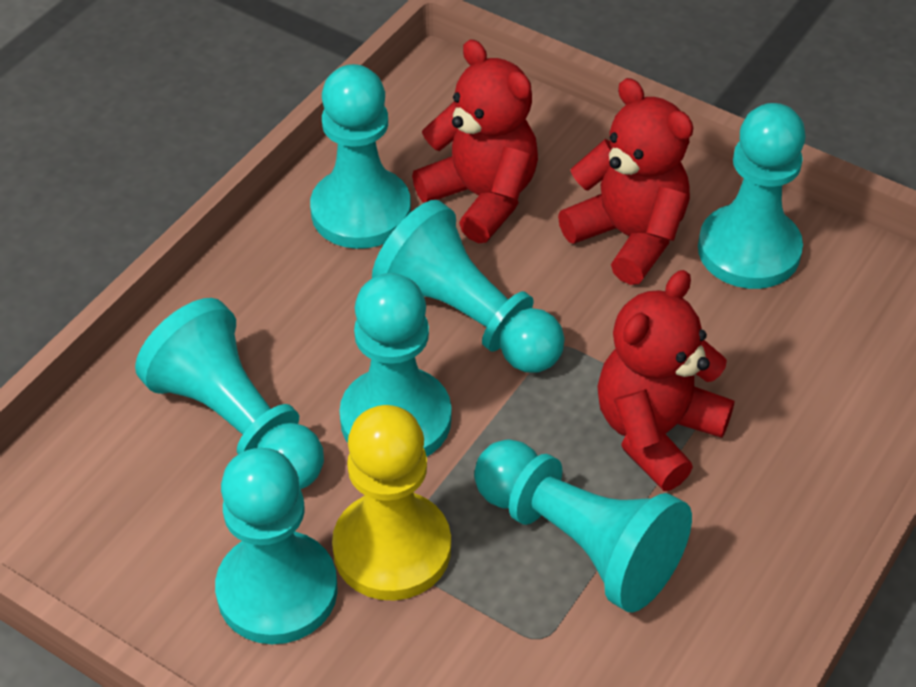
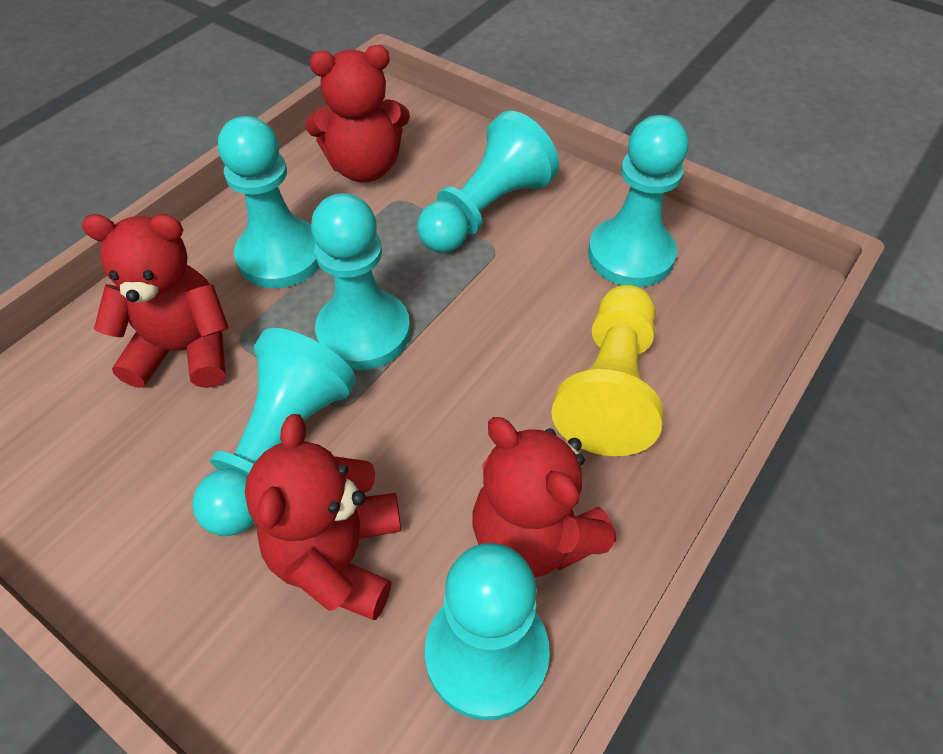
red teddy bear: 3 -> 4
turquoise pawn: 7 -> 6

